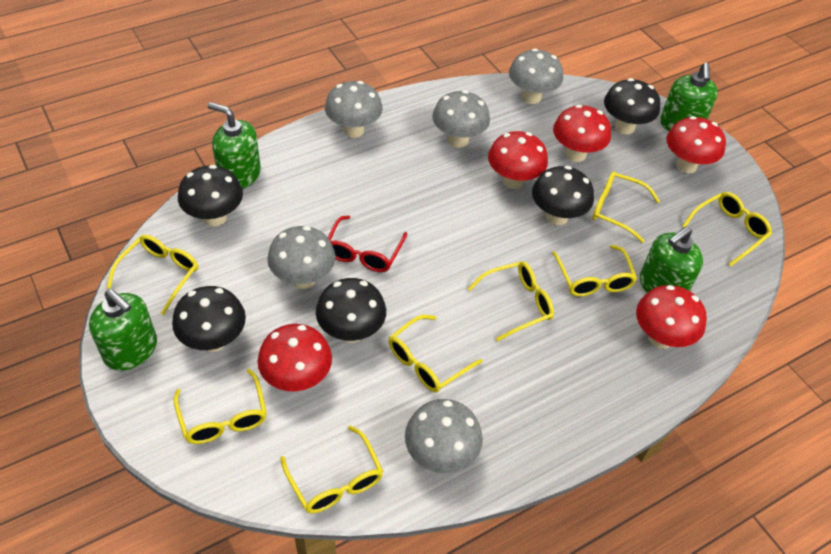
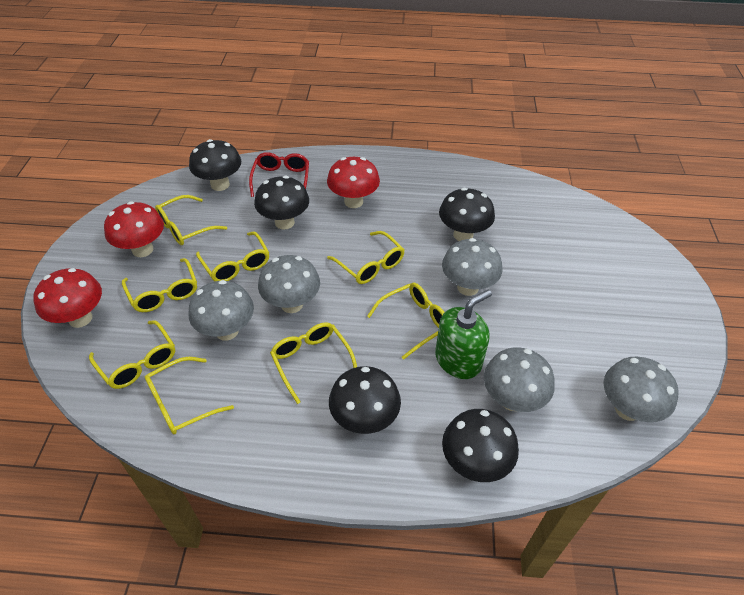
green soap dispenser: 4 -> 1
red mushroom: 5 -> 3

